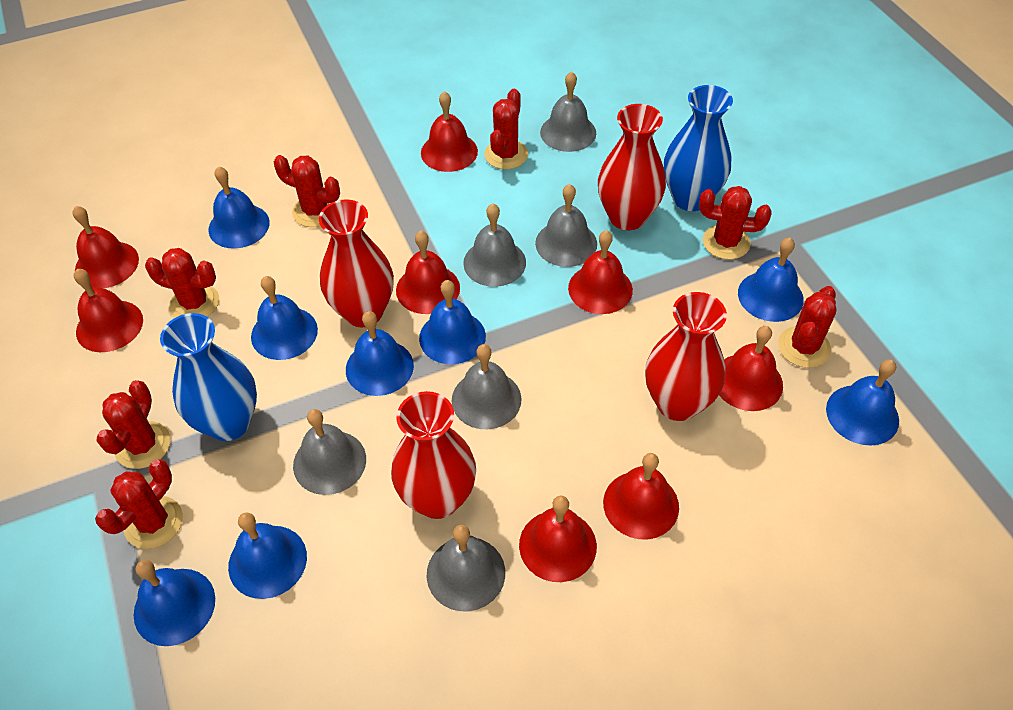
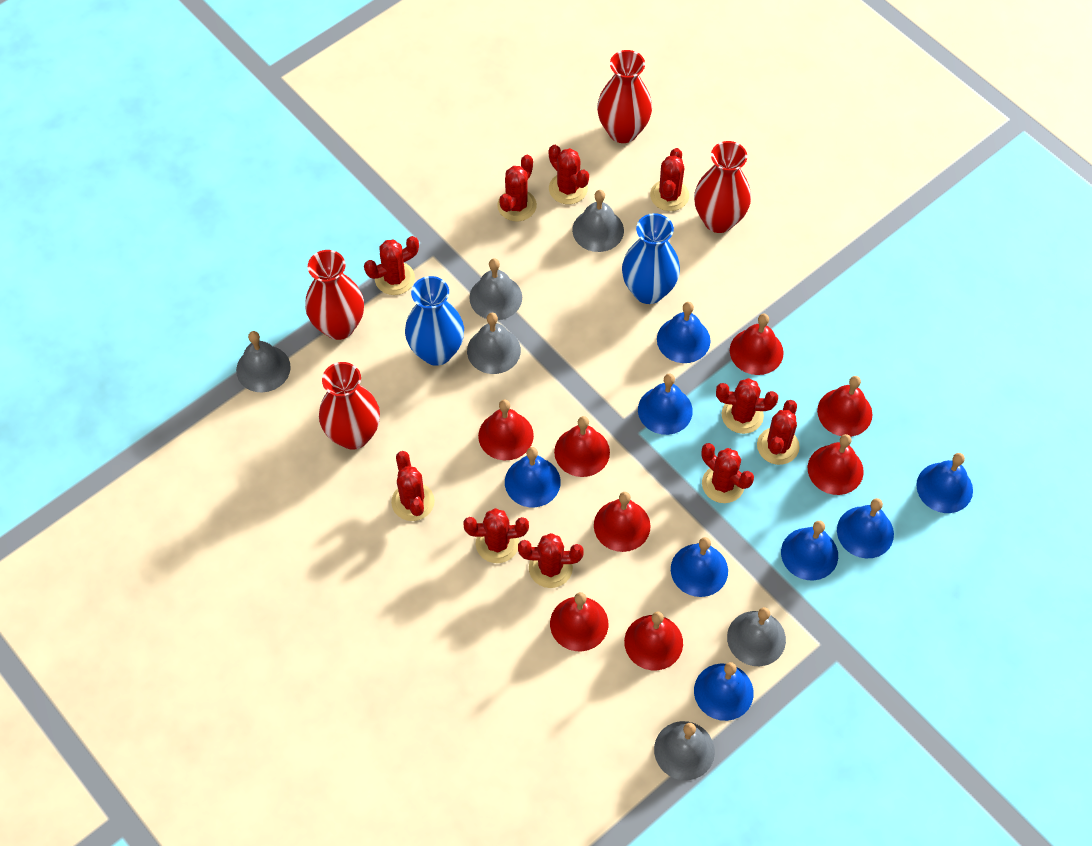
red cactus: 7 -> 10

